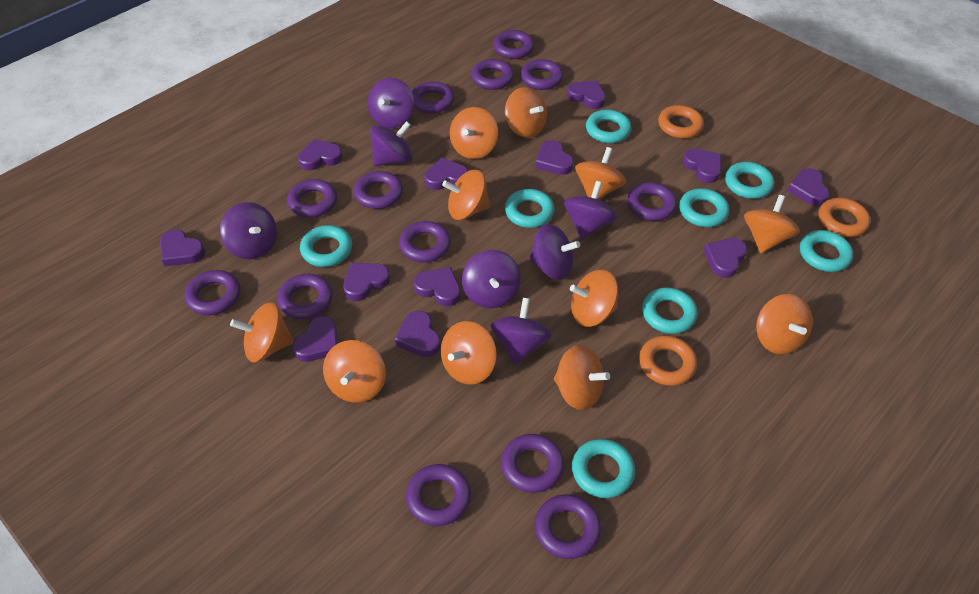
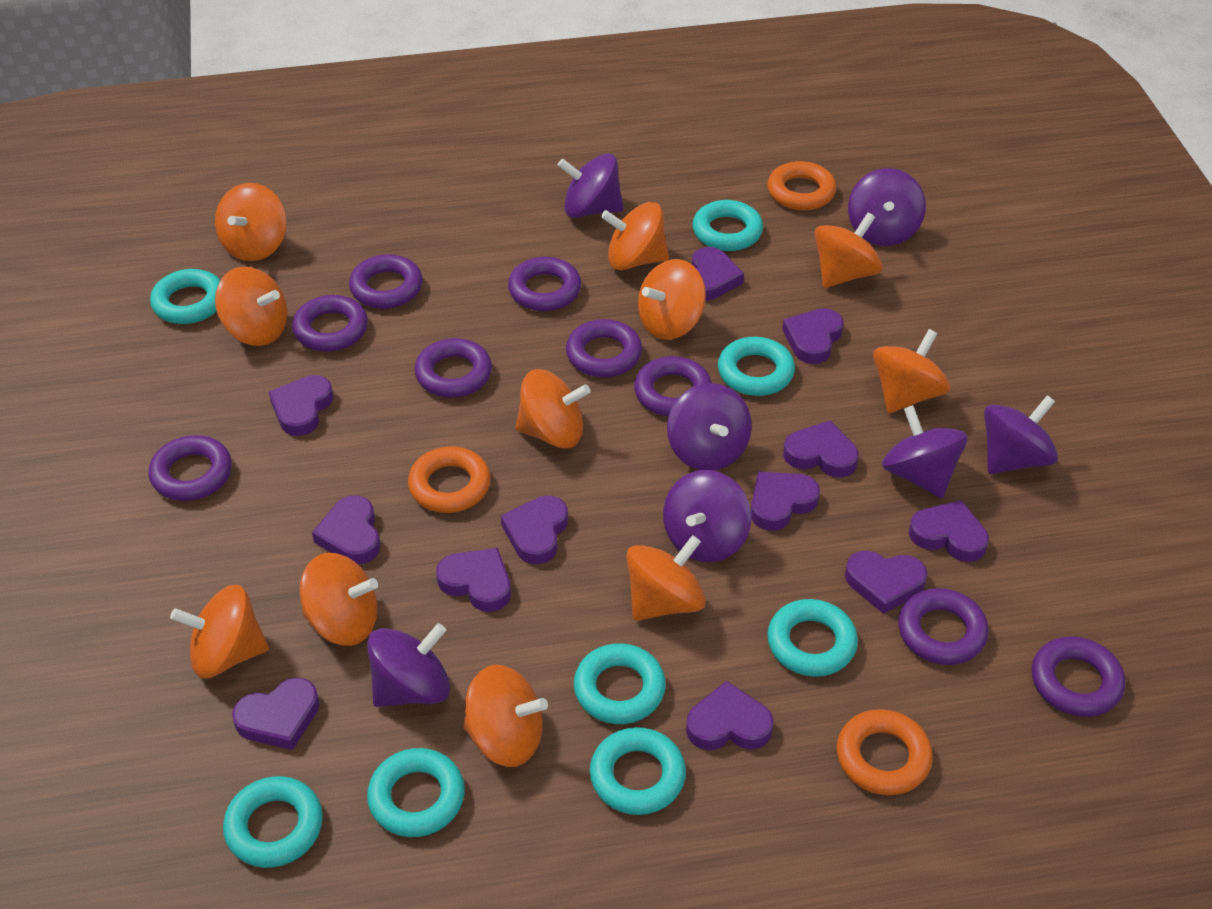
purple ring: 13 -> 9

